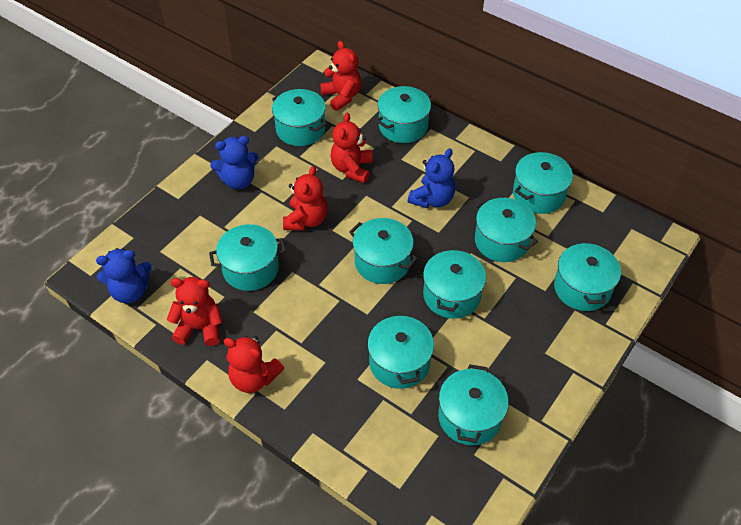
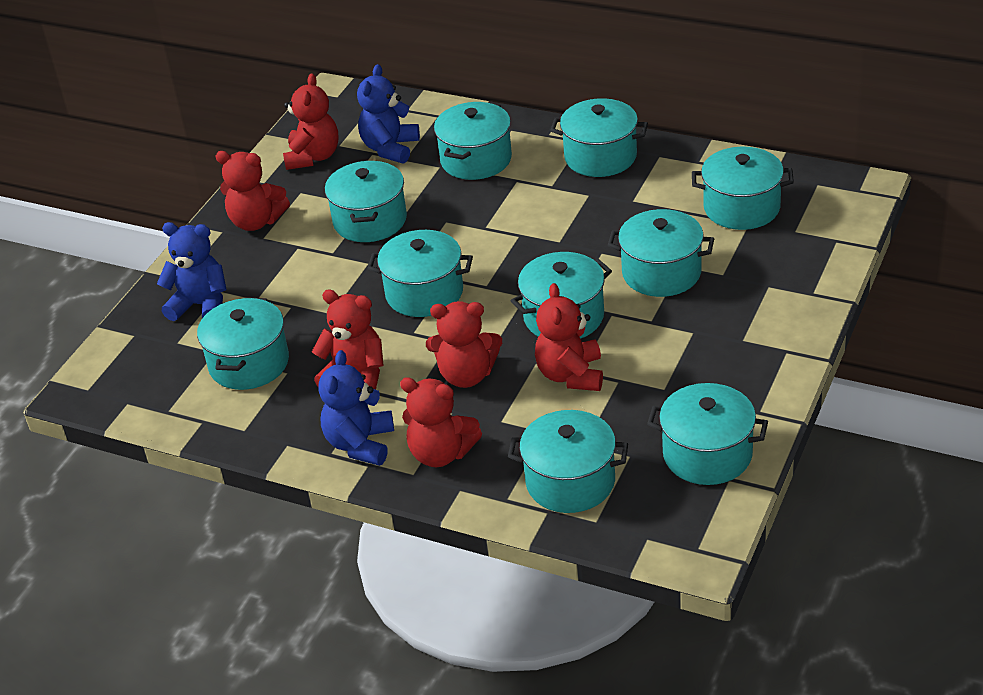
red teddy bear: 5 -> 6

